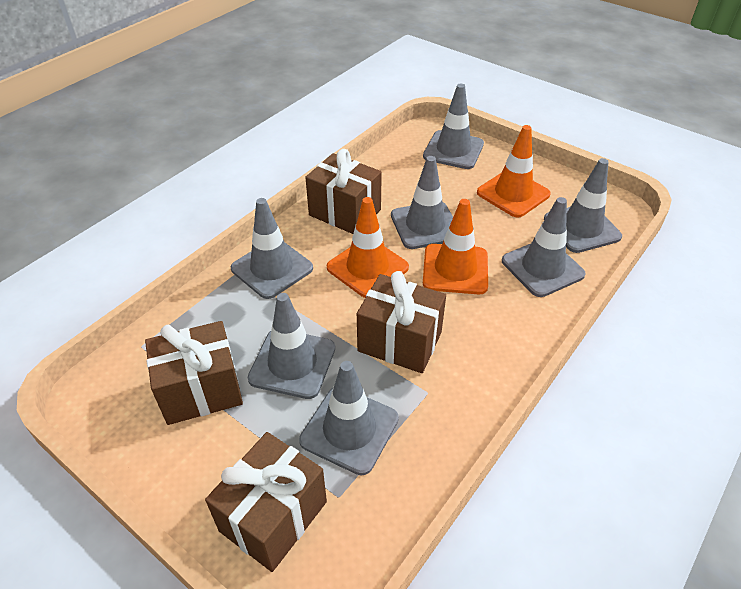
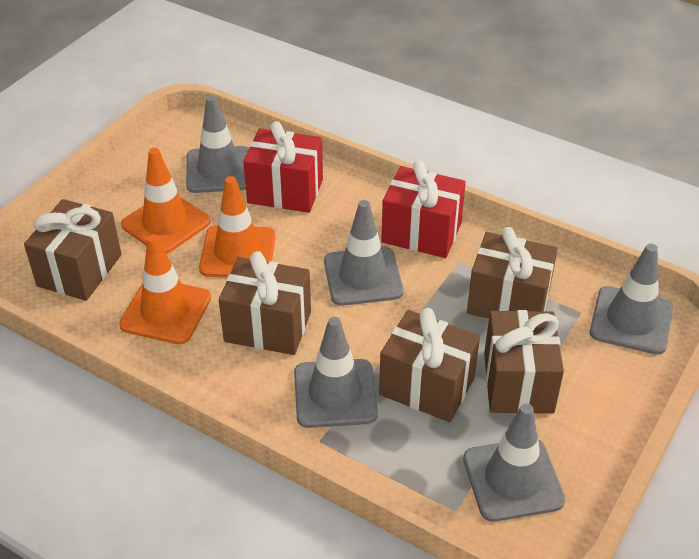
brown gift: 4 -> 5
grey traffic cone: 7 -> 5
red gift: 0 -> 2

